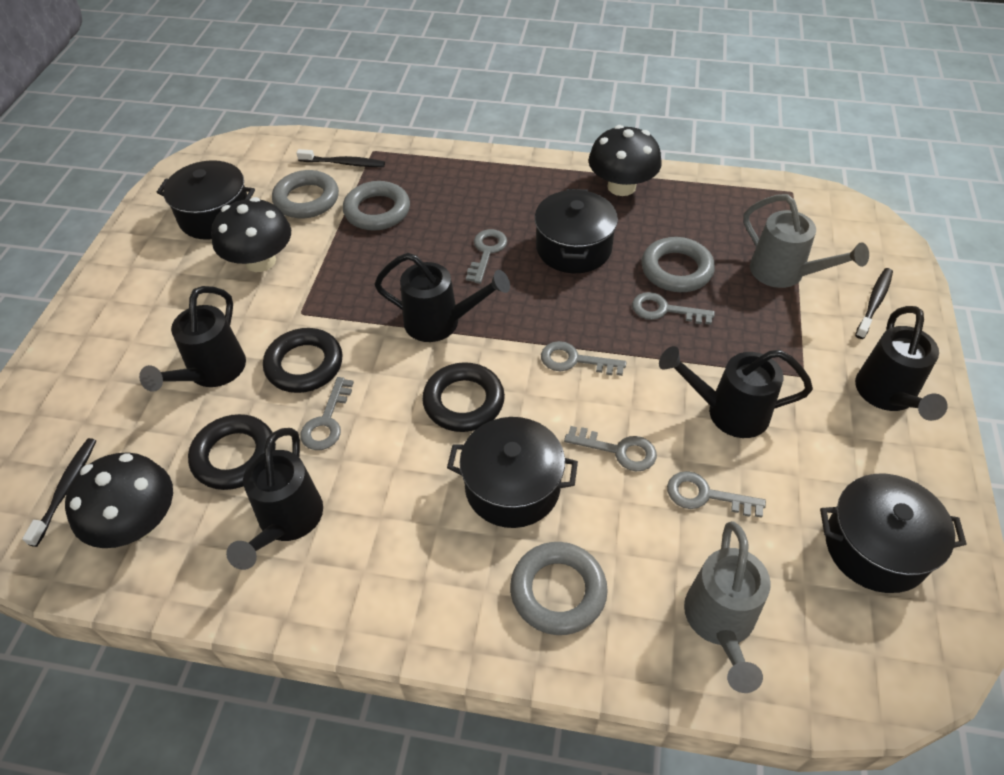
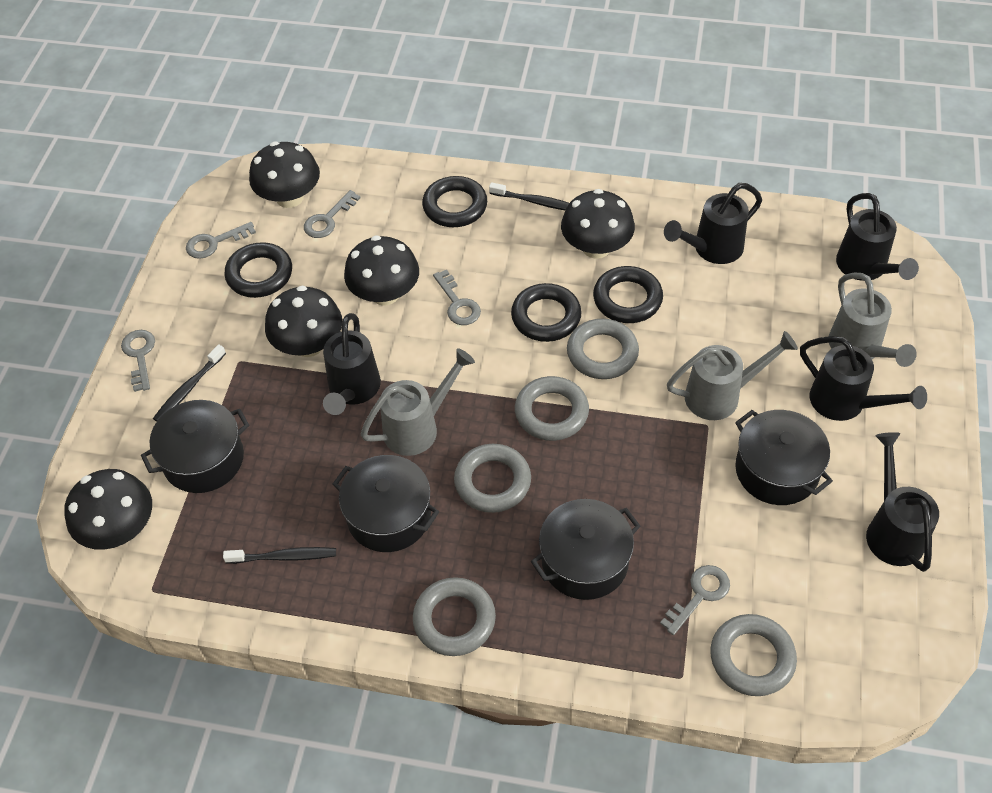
black mushroom: 3 -> 5
black ring: 3 -> 4
grey key: 6 -> 5
grey ring: 4 -> 5
grey watering can: 2 -> 3

